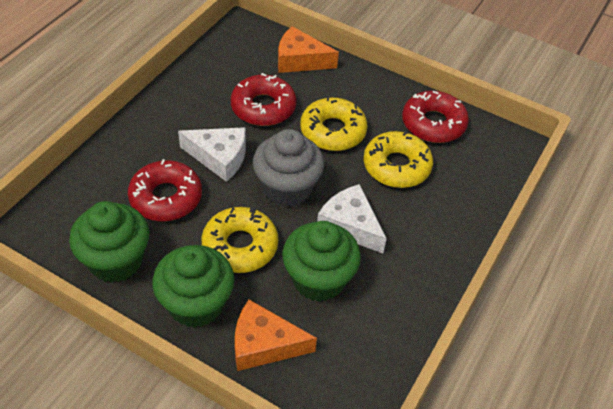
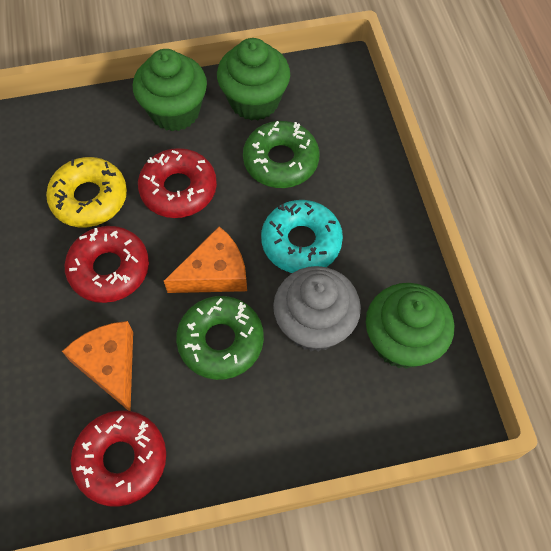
green donut: 0 -> 2
turquoise donut: 0 -> 1
white cheese: 2 -> 0
yellow donut: 3 -> 1

